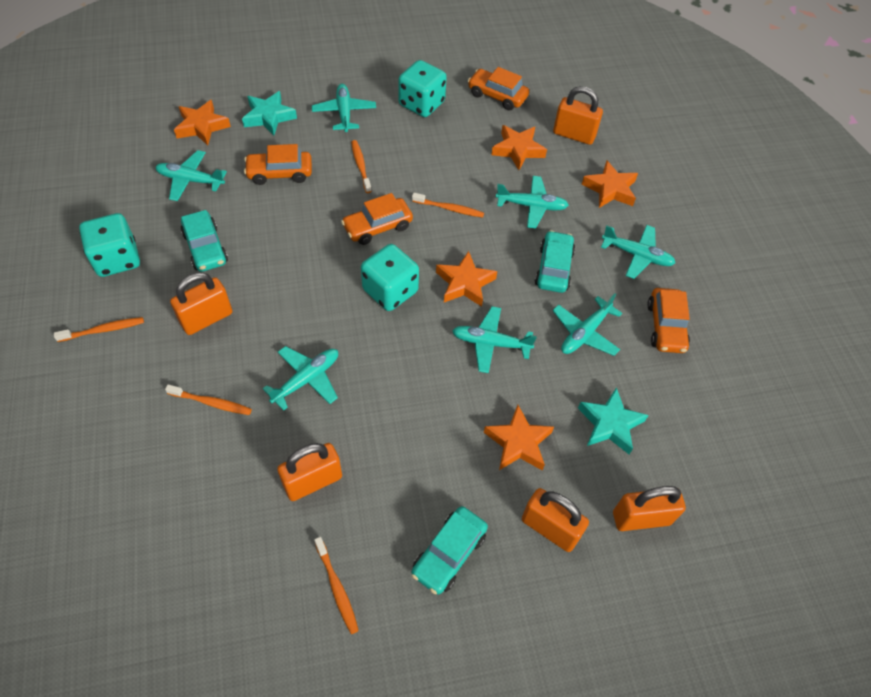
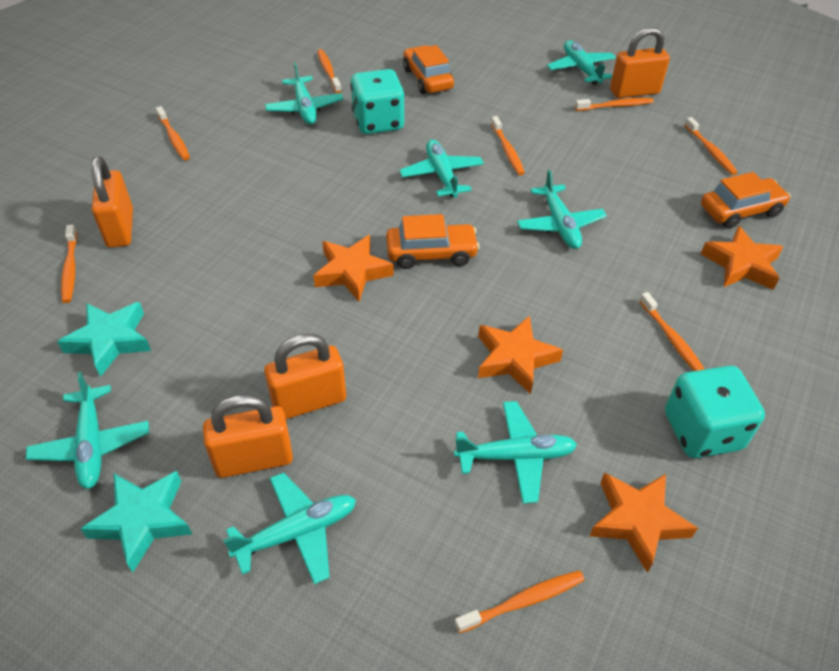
orange car: 4 -> 3
orange padlock: 5 -> 4
orange star: 5 -> 4
orange toothbrush: 5 -> 8
turquoise car: 3 -> 0
turquoise dice: 3 -> 2

